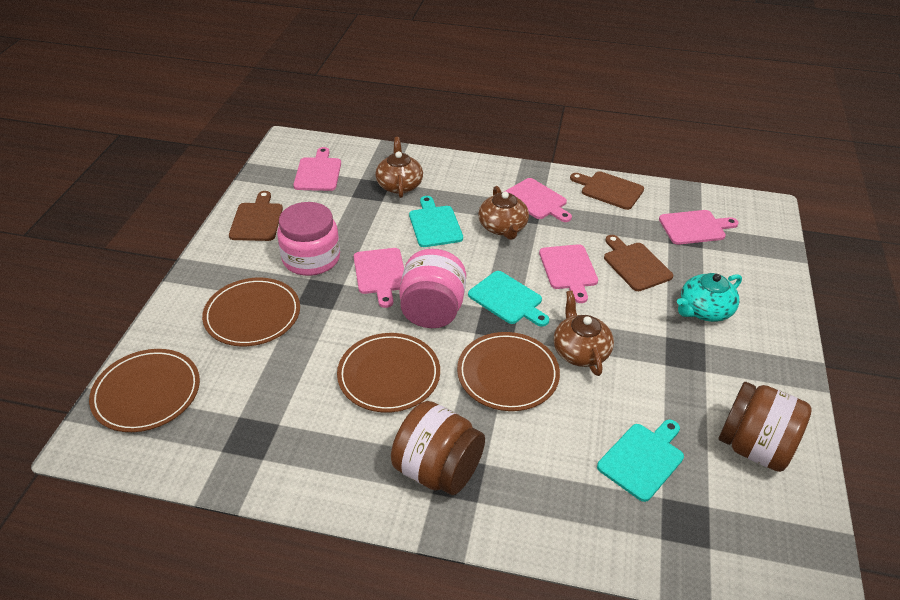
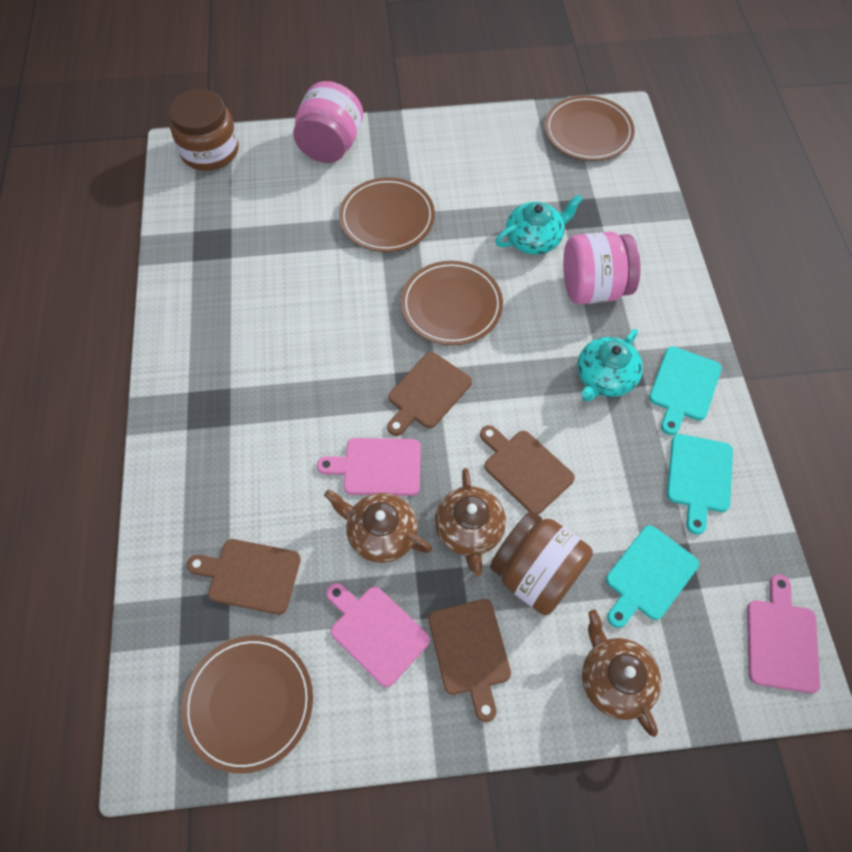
brown cutting board: 3 -> 4
pink cutting board: 5 -> 3
turquoise teapot: 1 -> 2

